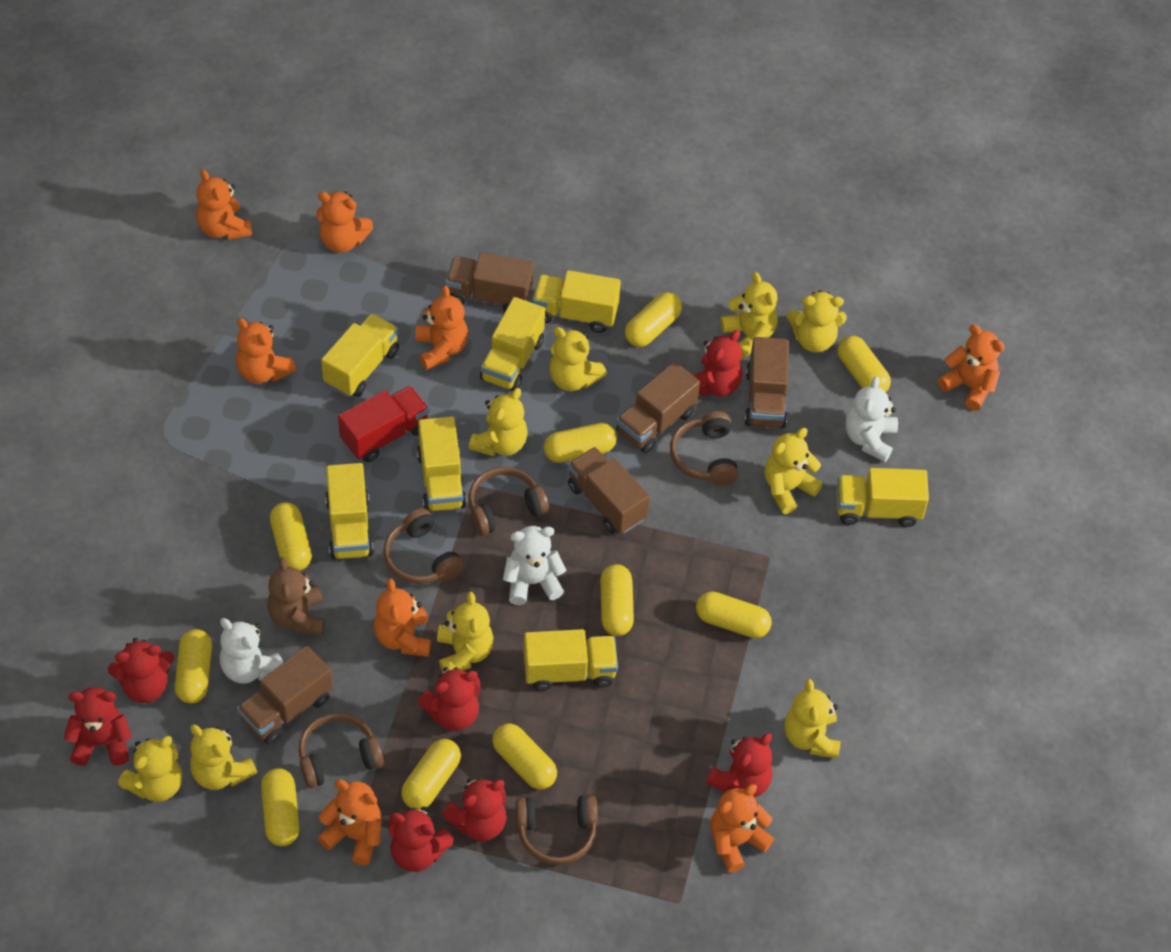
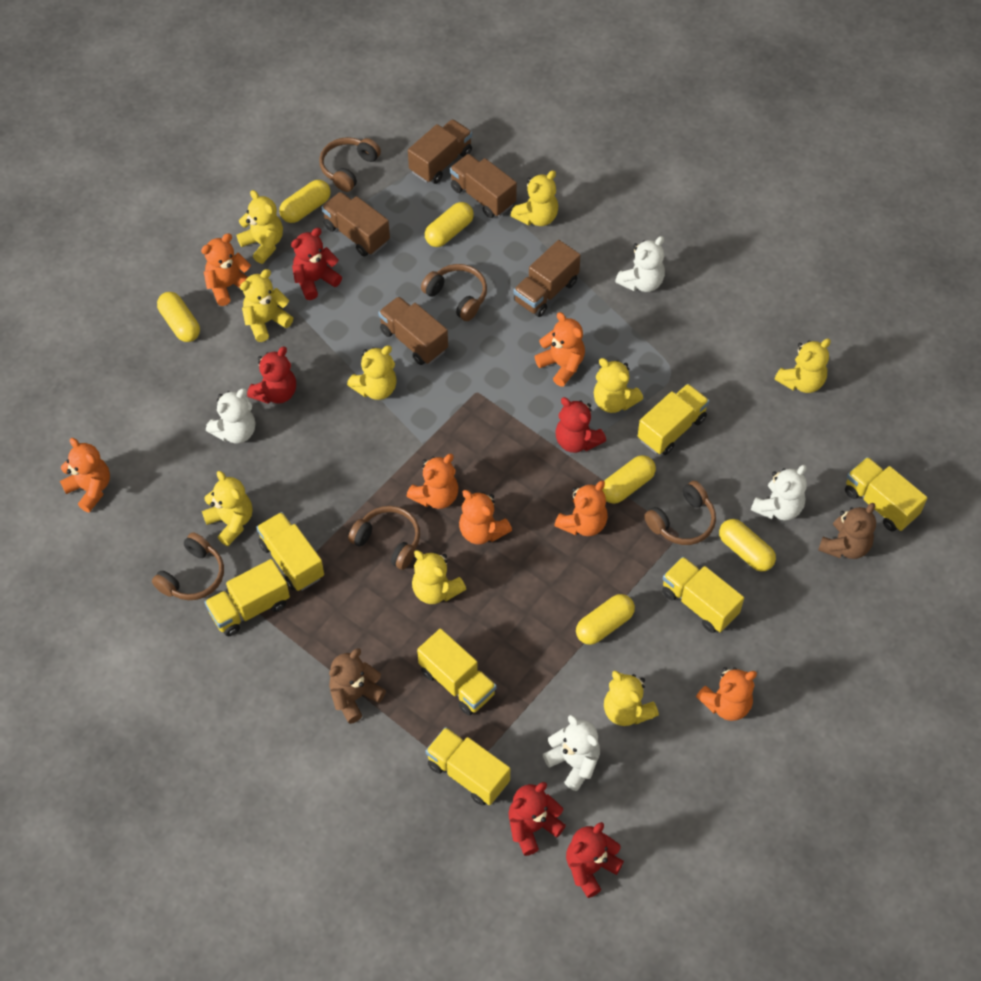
brown teddy bear: 1 -> 2
orange teddy bear: 8 -> 7
red teddy bear: 7 -> 5
red truck: 1 -> 0
white teddy bear: 3 -> 4
yellow capsule: 10 -> 6

